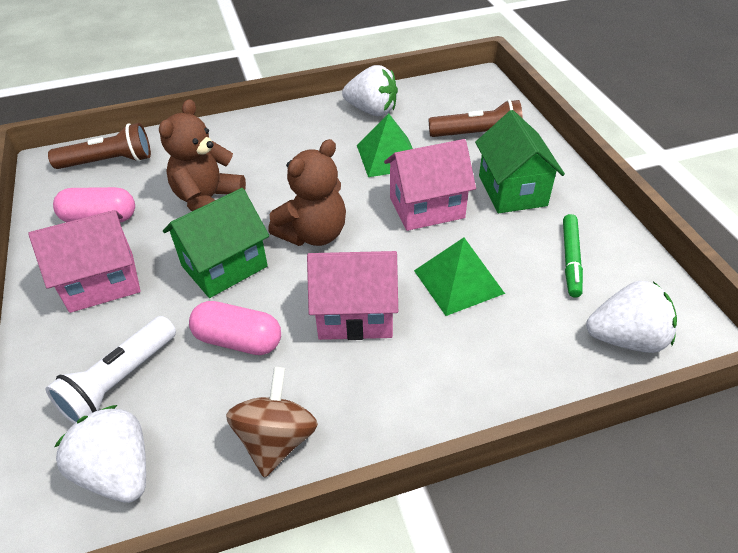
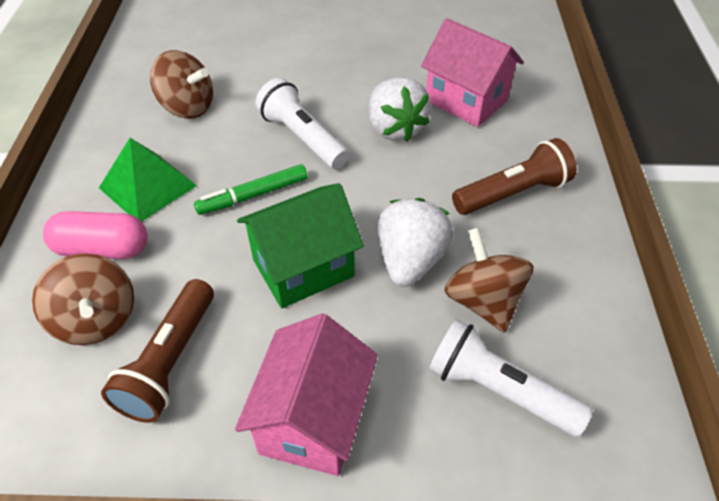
brown spinning top: 1 -> 3
brown teddy bear: 2 -> 0
green house: 2 -> 1
green pyramid: 2 -> 1
pink capsule: 2 -> 1
pink house: 3 -> 2
white flashlight: 1 -> 2
white strawberry: 3 -> 2

